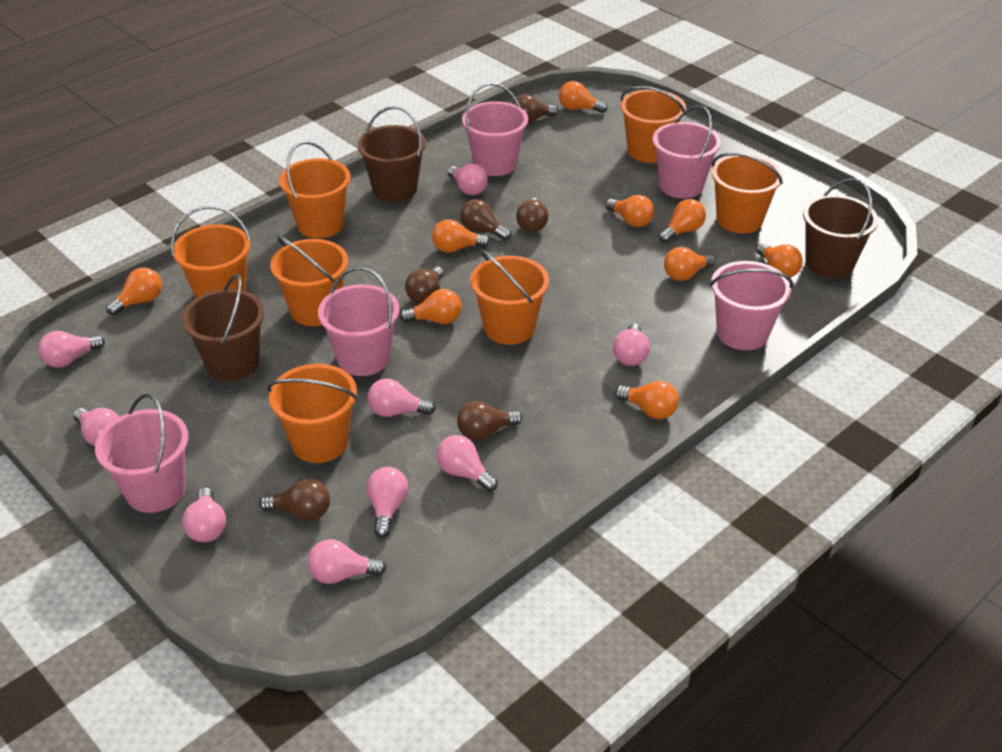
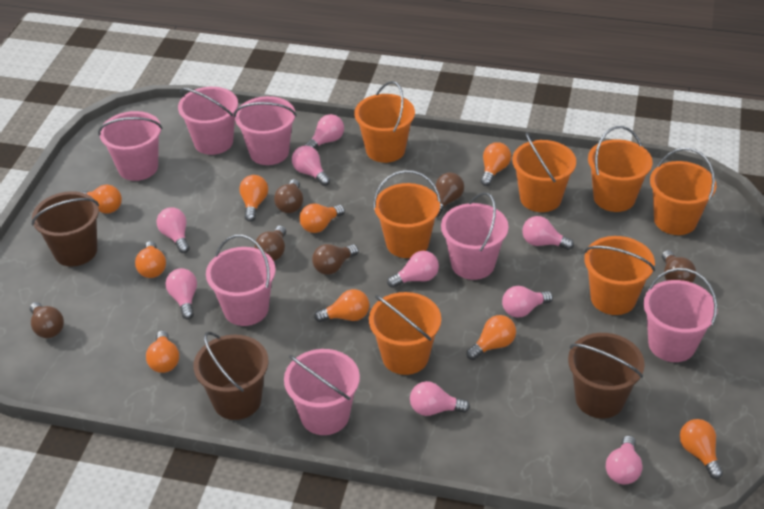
pink bucket: 5 -> 7

